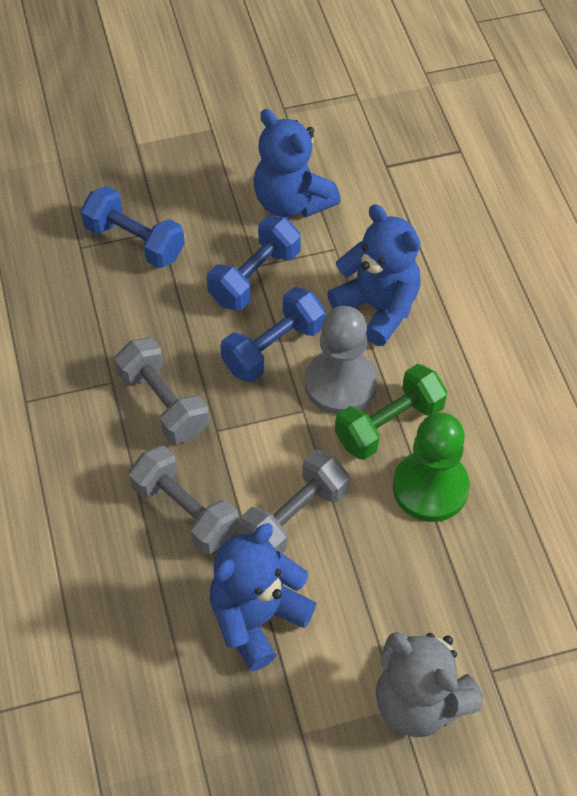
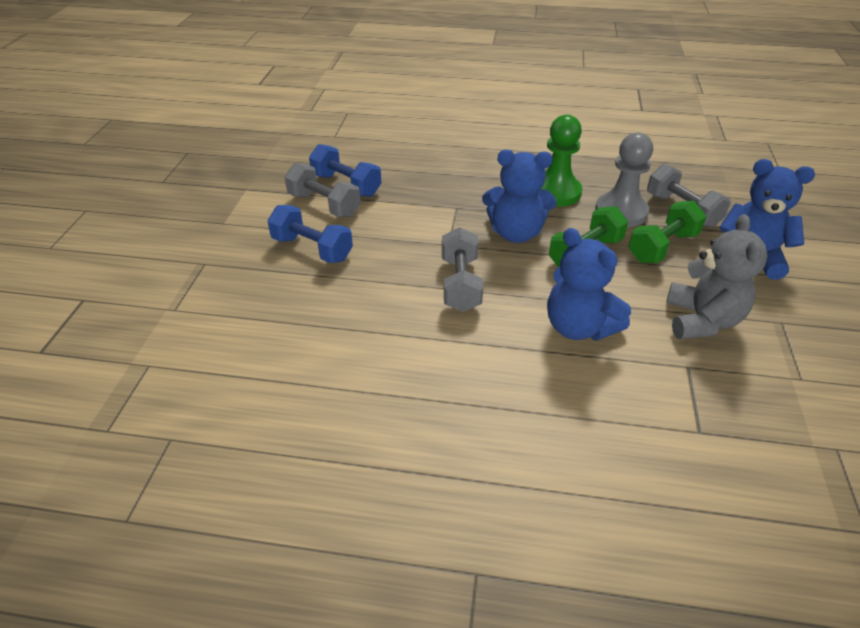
blue dumbbell: 3 -> 2
green dumbbell: 1 -> 2

